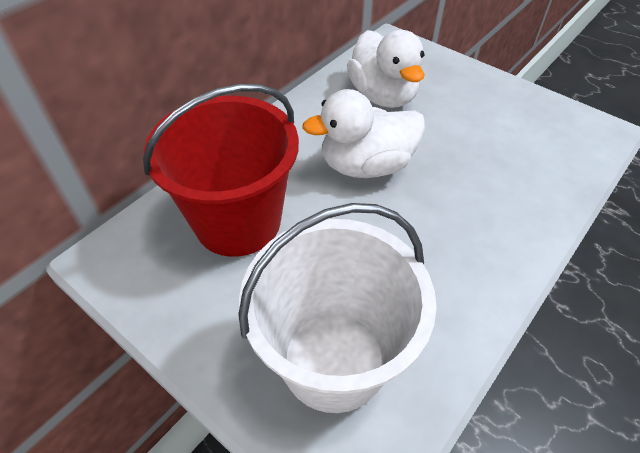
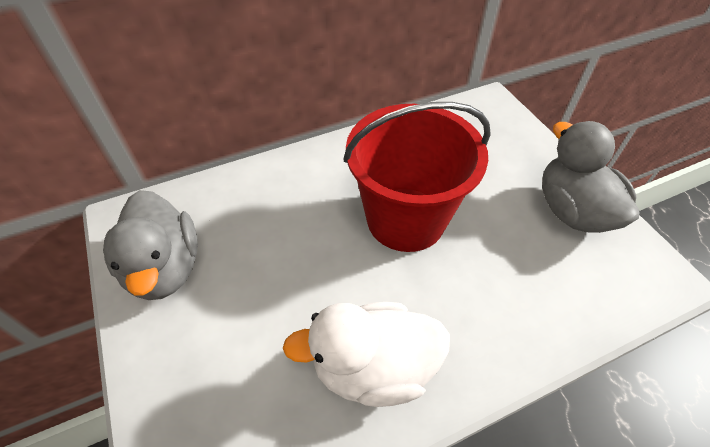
grey duck: 0 -> 2
white bucket: 1 -> 0
white duck: 2 -> 1

